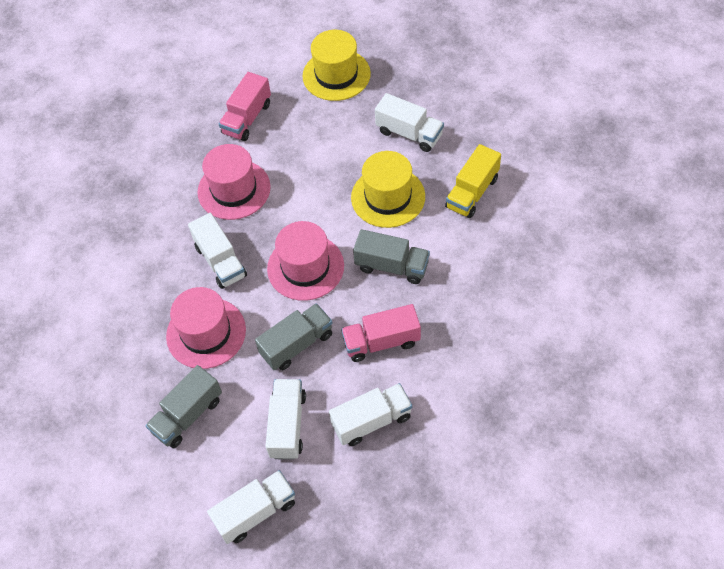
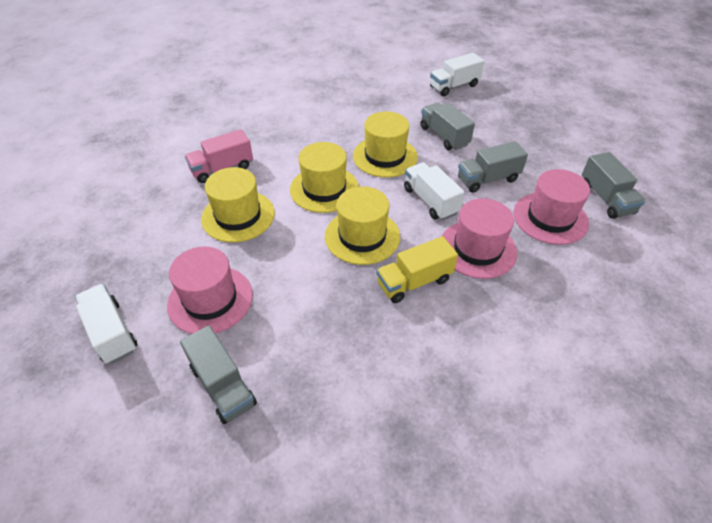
grey truck: 3 -> 4
pink truck: 2 -> 1
white truck: 5 -> 3
yellow hat: 2 -> 4

